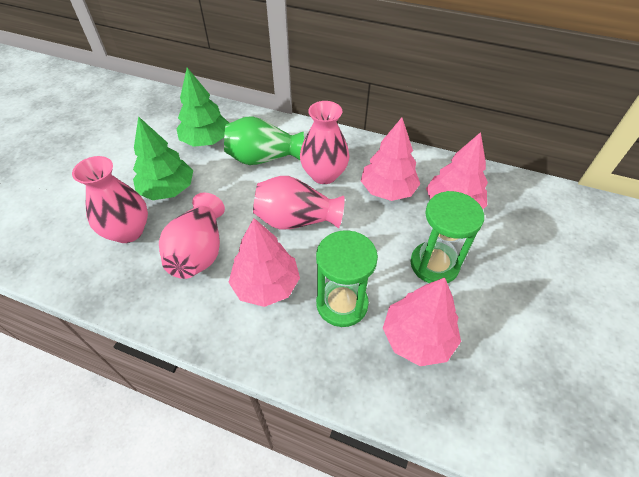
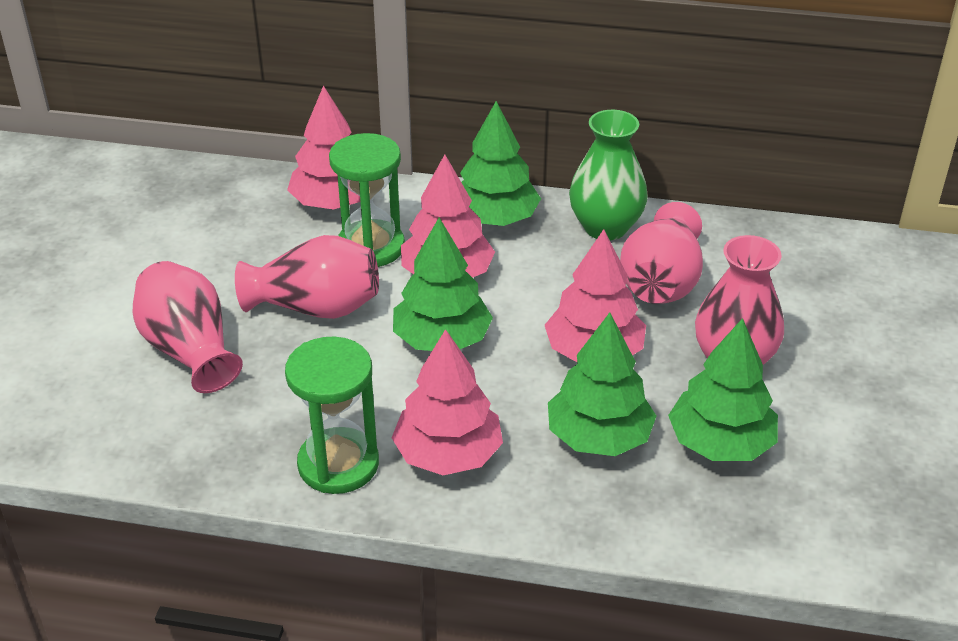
green tree: 2 -> 4

